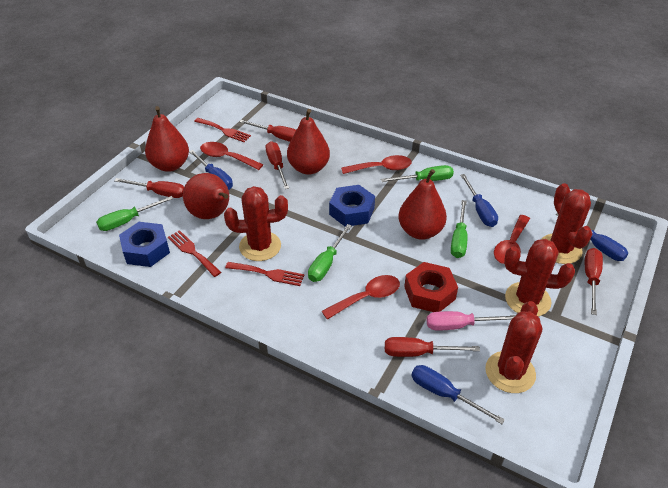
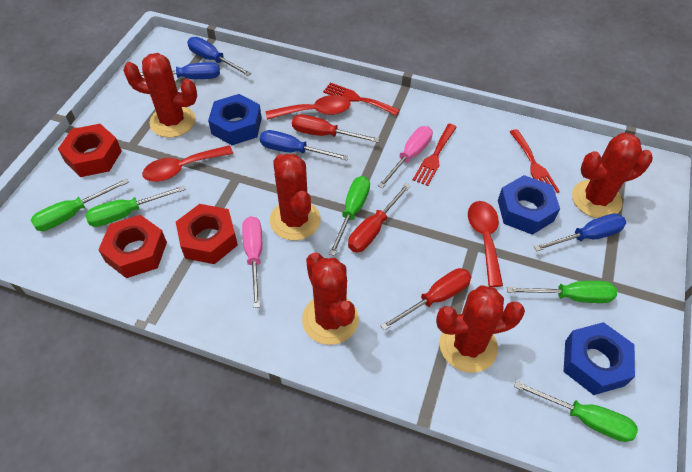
blue nut: 2 -> 3
green screwdriver: 4 -> 5
pink screwdriver: 1 -> 2
red cactus: 4 -> 5
red nut: 1 -> 3
red pear: 4 -> 0
red screwdriver: 5 -> 3
red spoon: 4 -> 3

